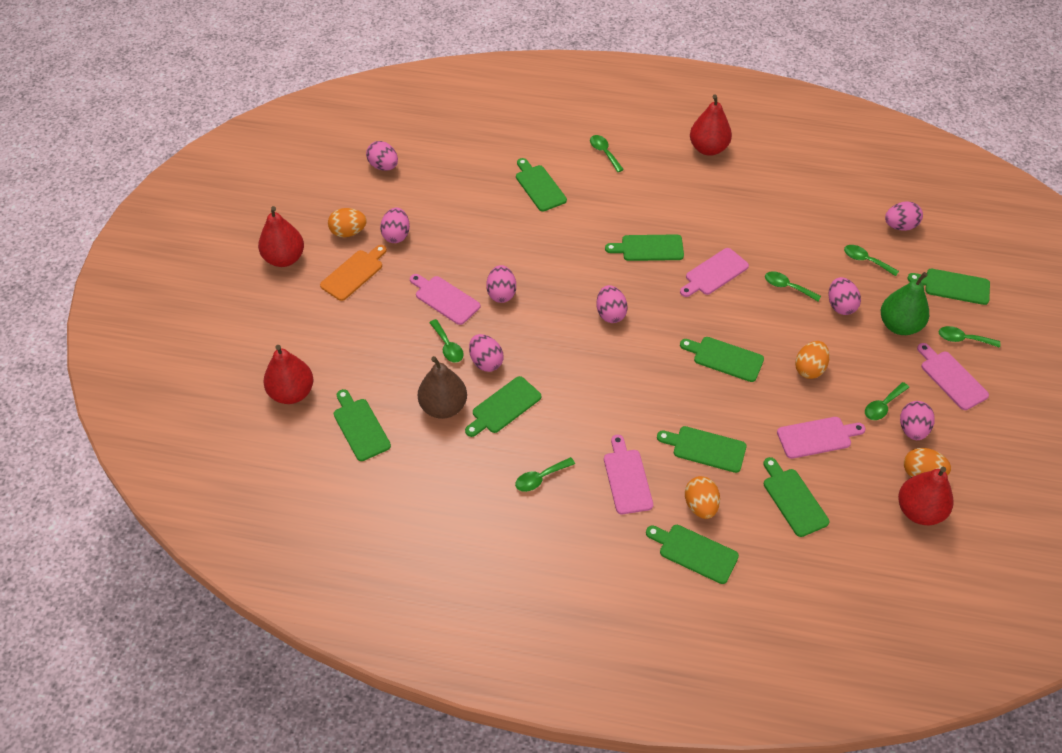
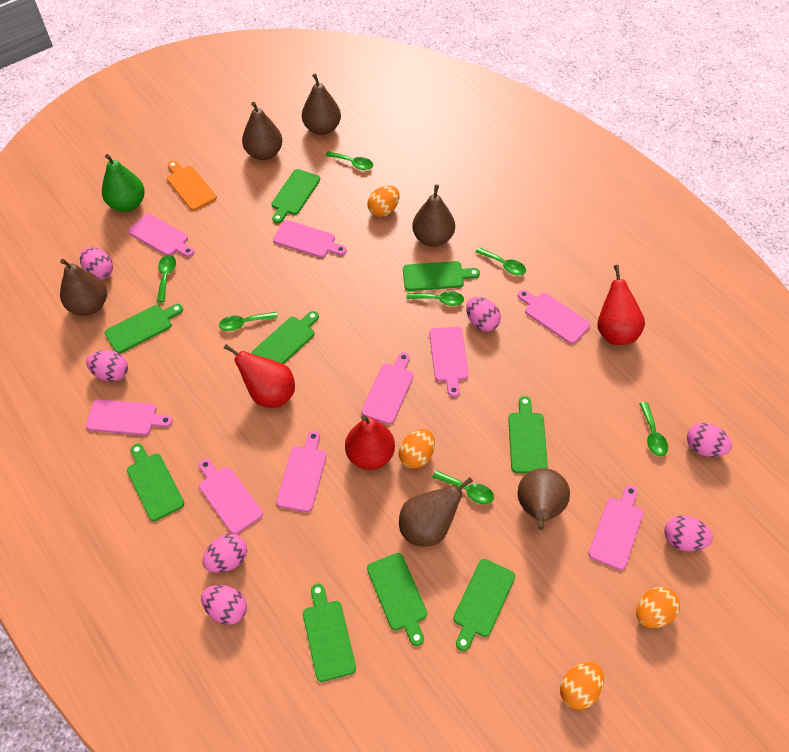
brown pear: 1 -> 6
pink cutting board: 5 -> 9
pink egg: 8 -> 7
red pear: 4 -> 3

